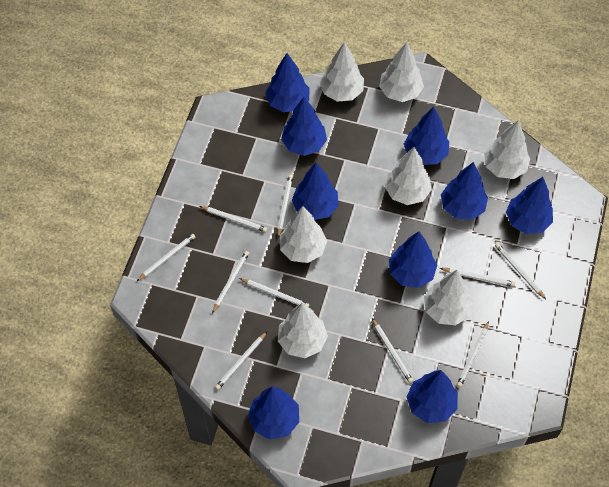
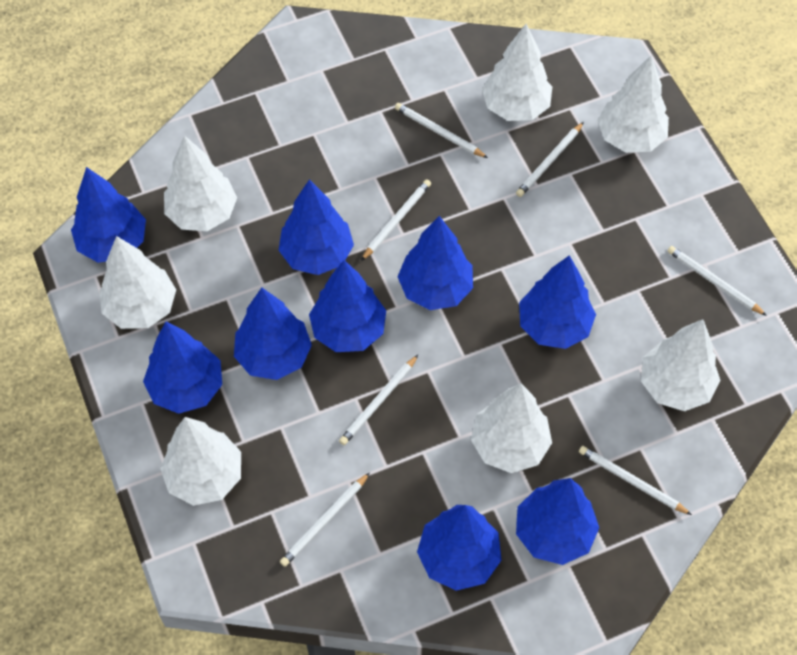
white pencil: 10 -> 7

